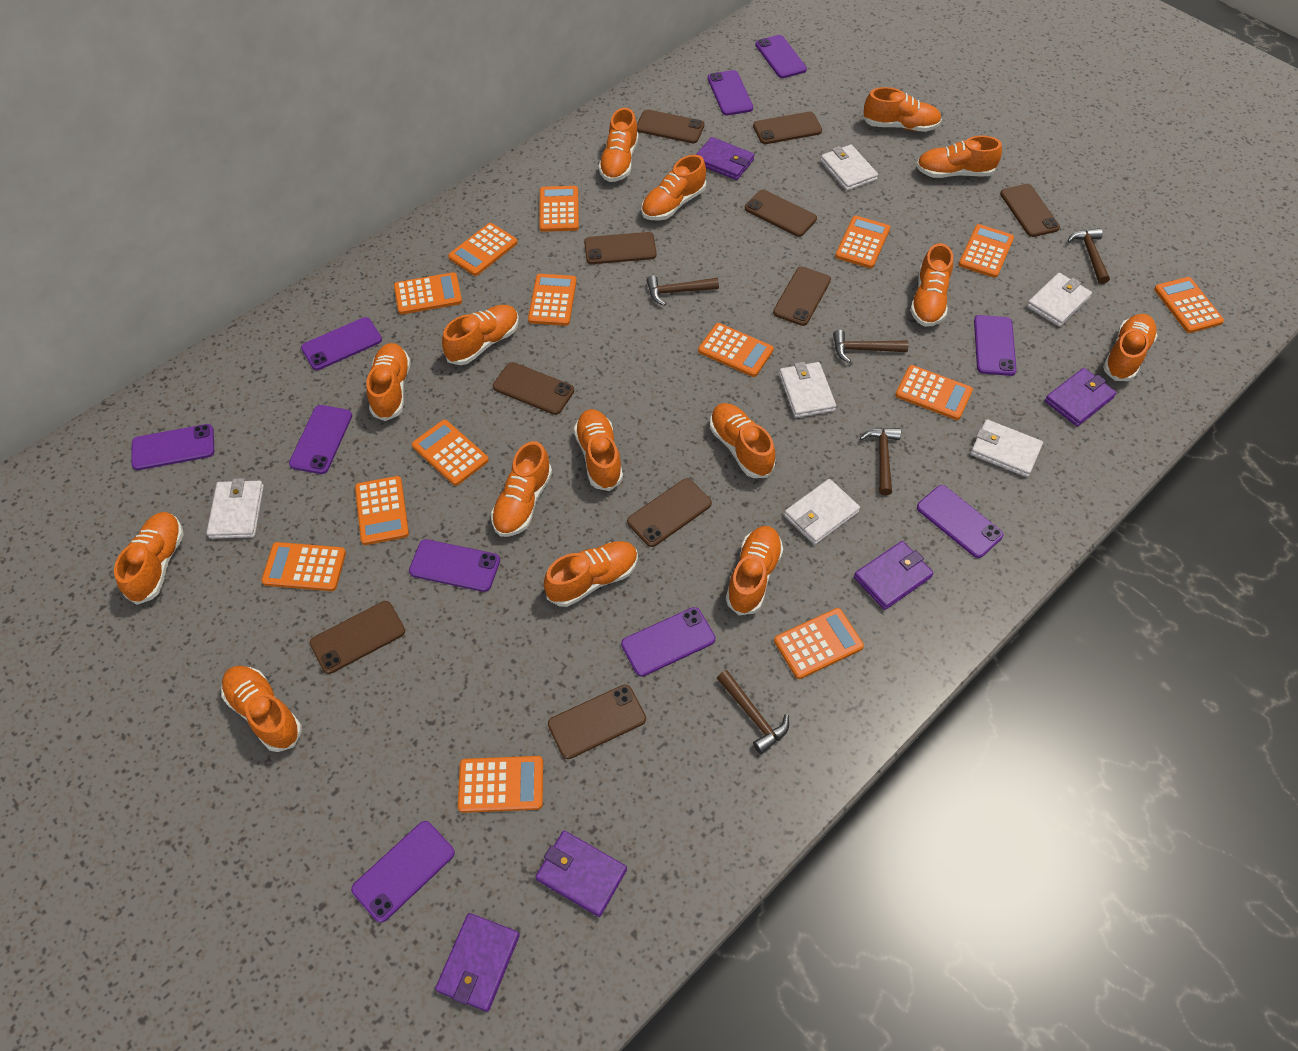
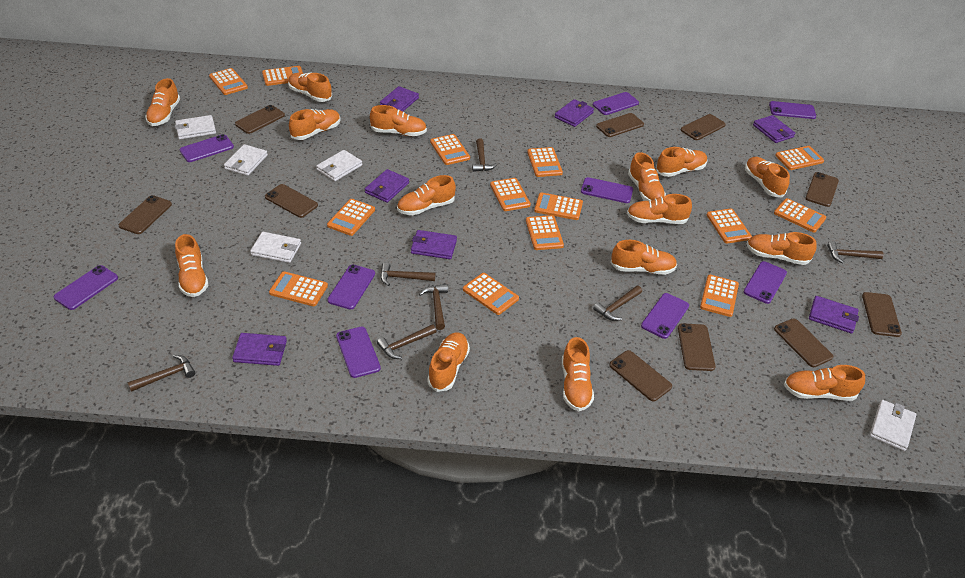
brown hammer: 5 -> 7
purple phone: 10 -> 9
purple wallet: 5 -> 7
white wallet: 6 -> 5

